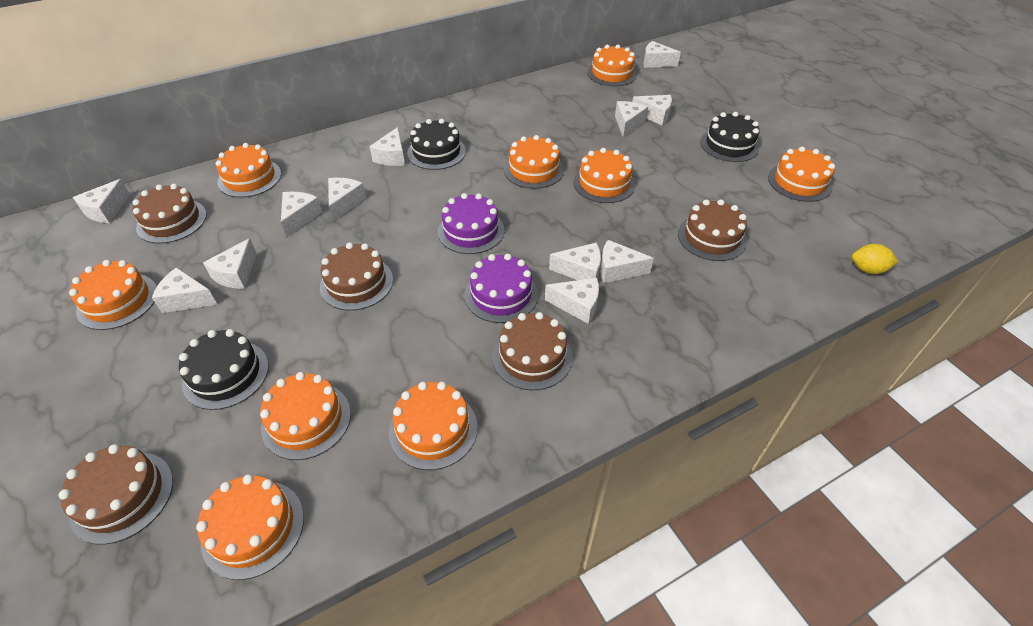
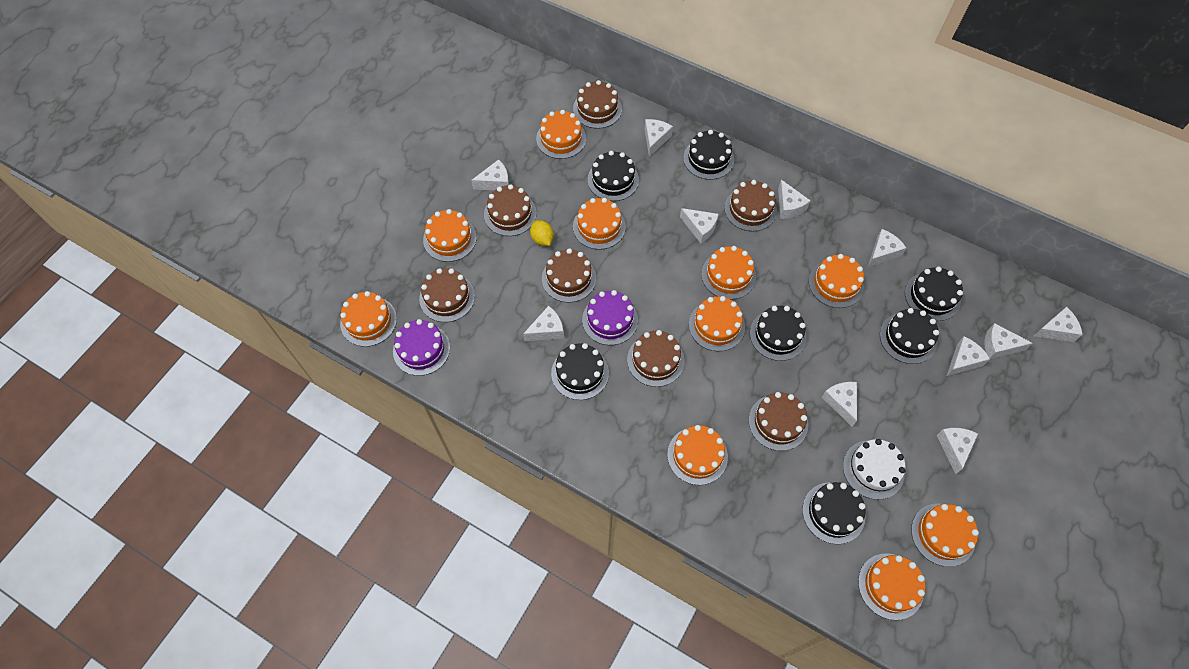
black cake: 3 -> 7
brown cake: 5 -> 7
orange cake: 9 -> 10
white cake: 0 -> 1
white cheese: 12 -> 11

